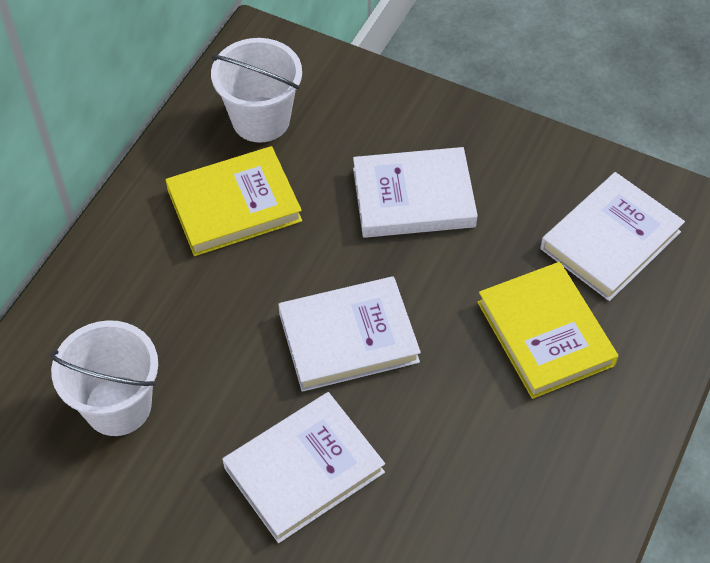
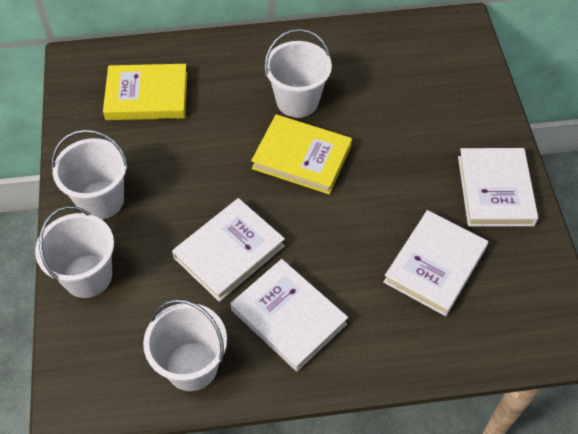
white bucket: 2 -> 4

